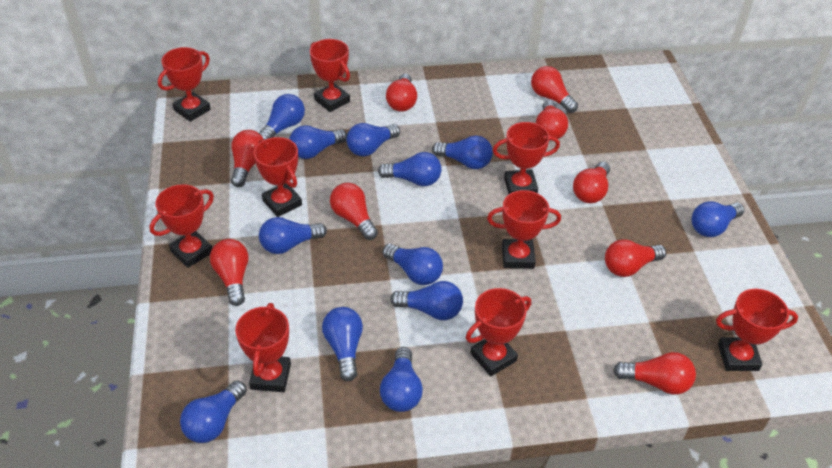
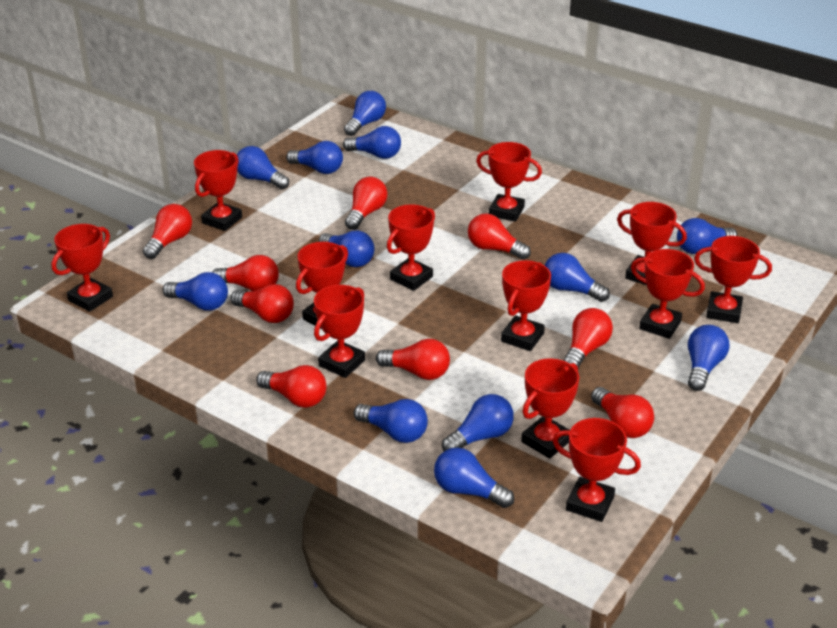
red trophy: 9 -> 12

